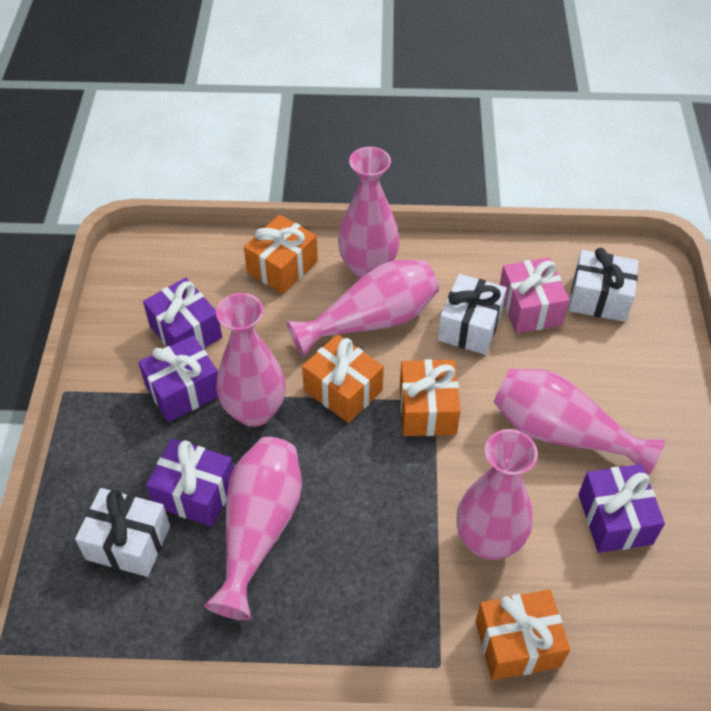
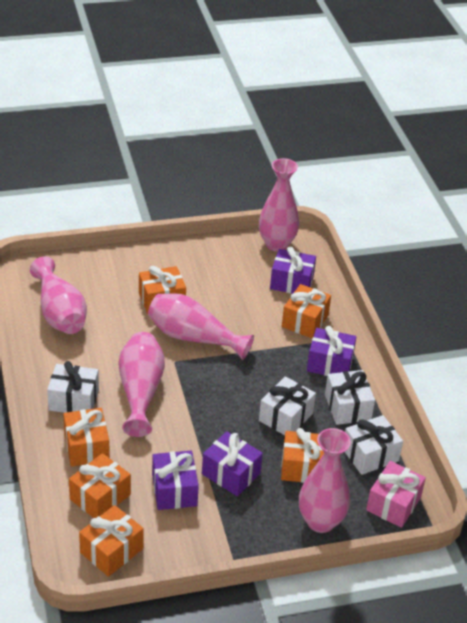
orange gift: 4 -> 6
pink vase: 6 -> 5
white gift: 3 -> 4

